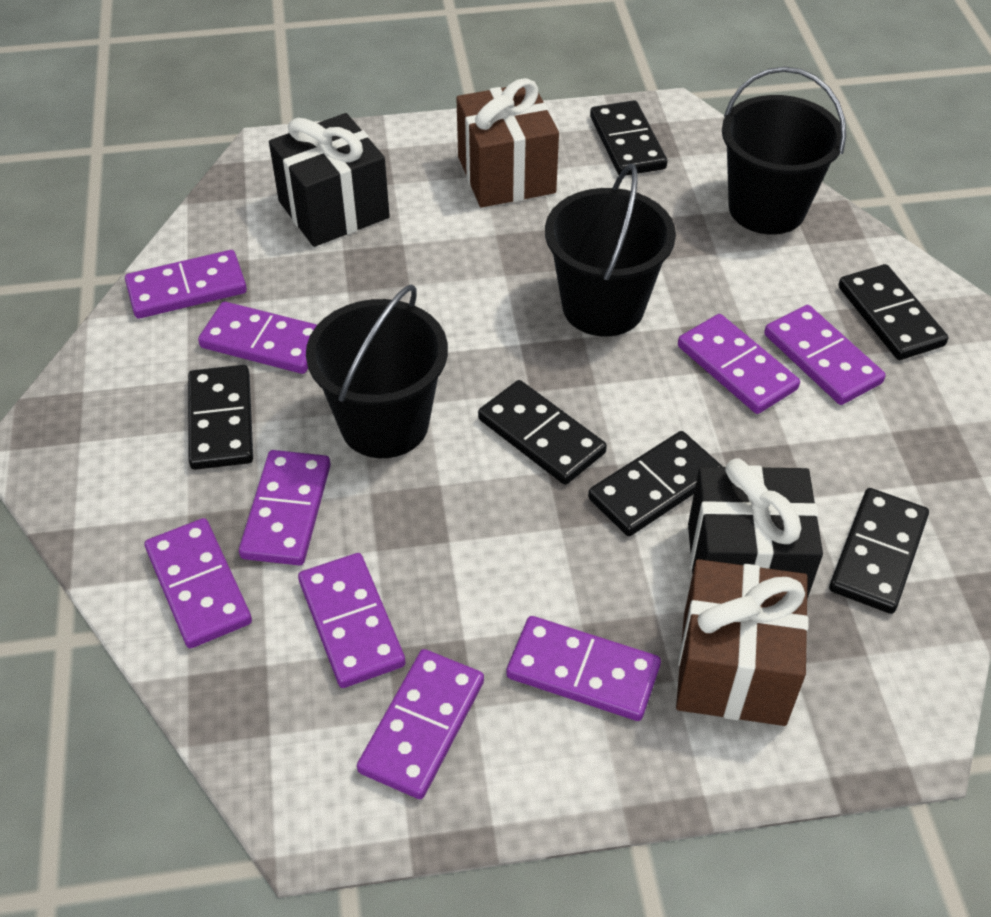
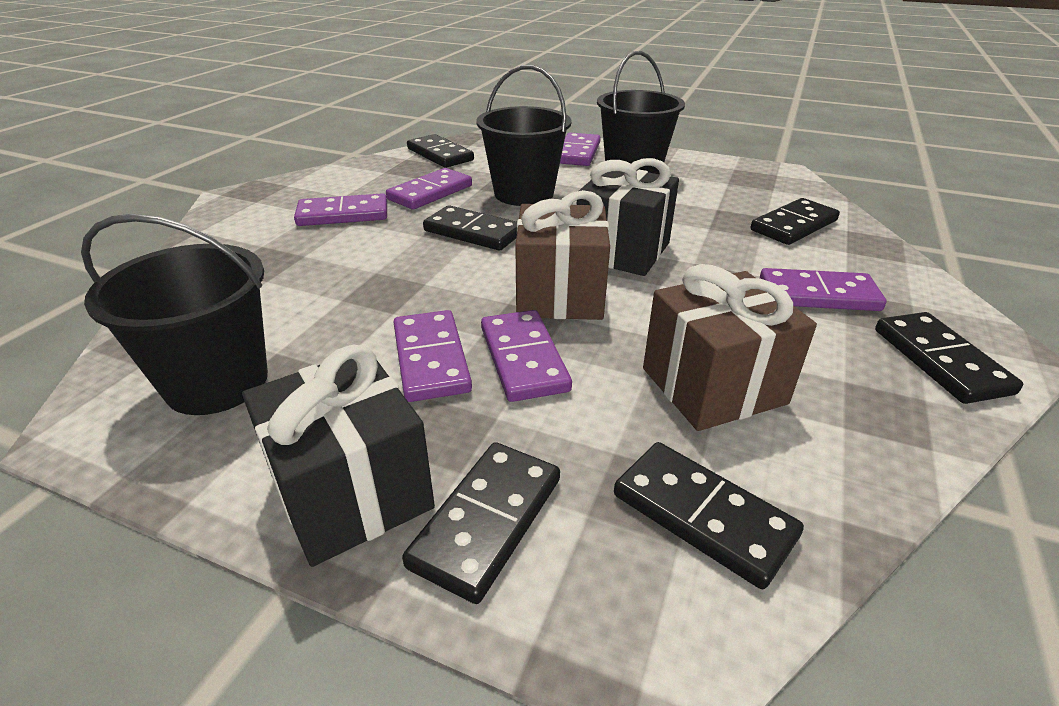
purple domino: 9 -> 6

